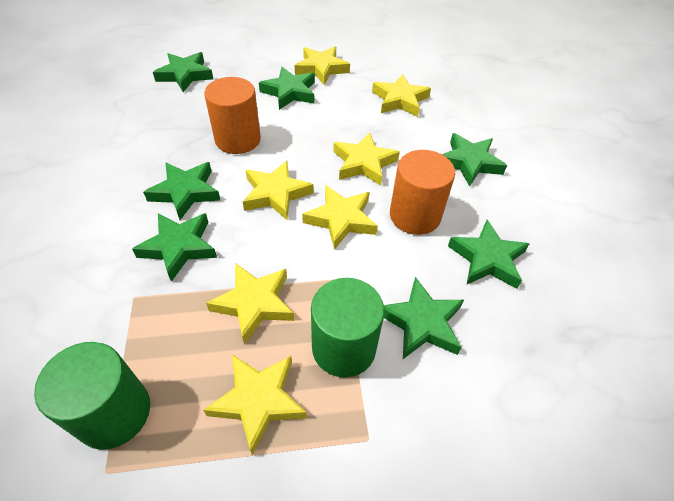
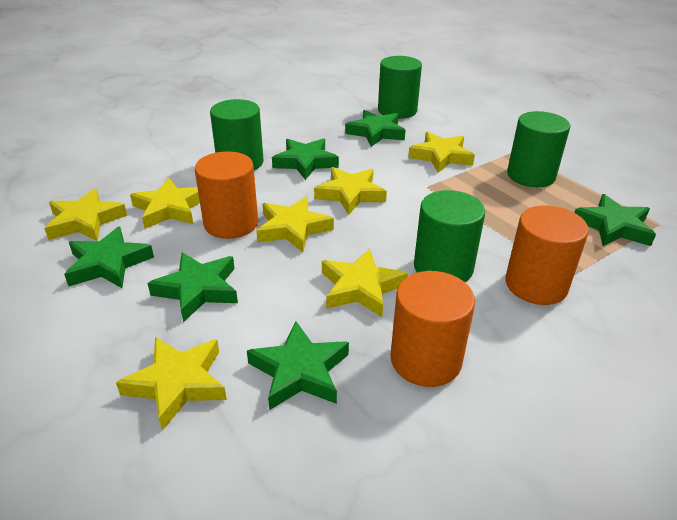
green cylinder: 2 -> 4
green star: 7 -> 6
orange cylinder: 2 -> 3

